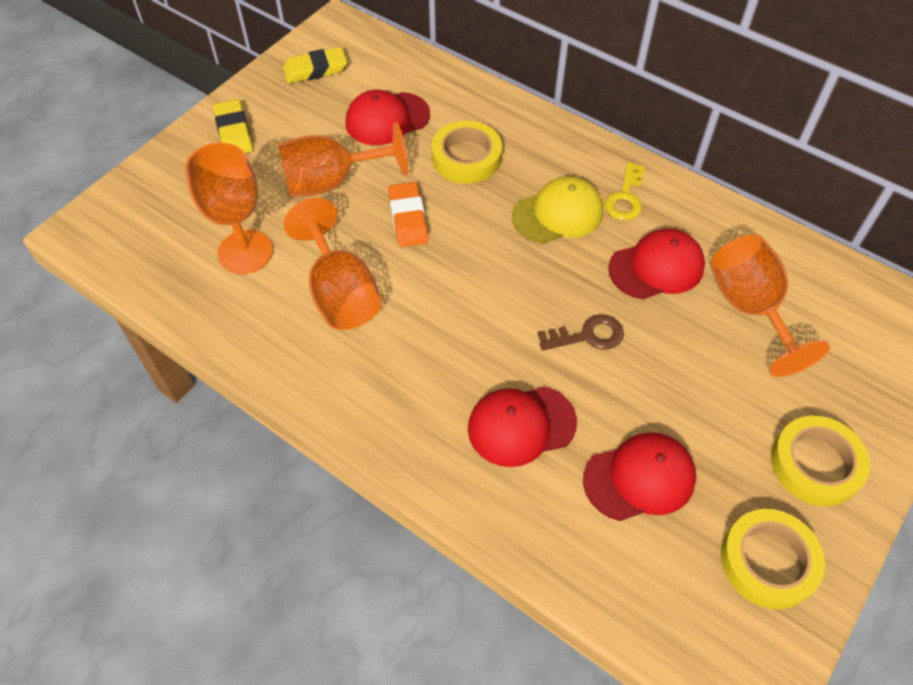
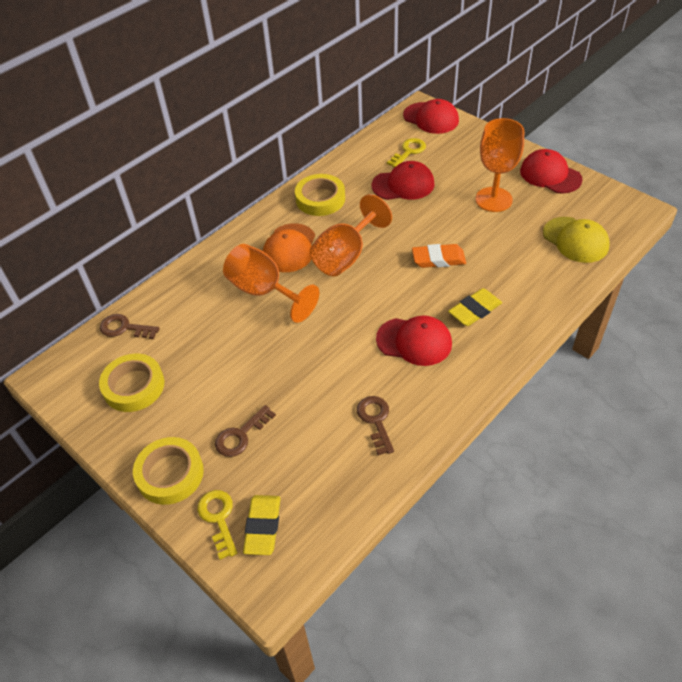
brown key: 1 -> 3
orange cap: 0 -> 1
orange goblet: 4 -> 3
yellow key: 1 -> 2

